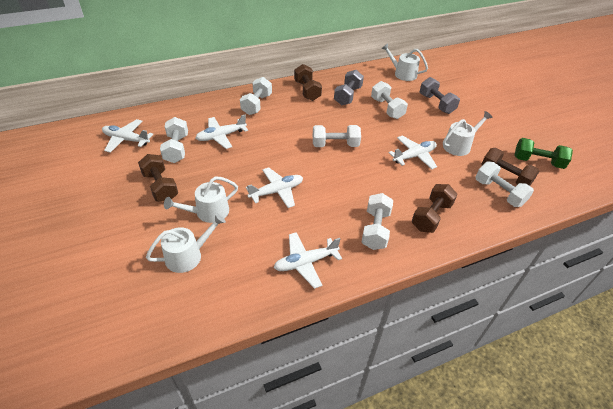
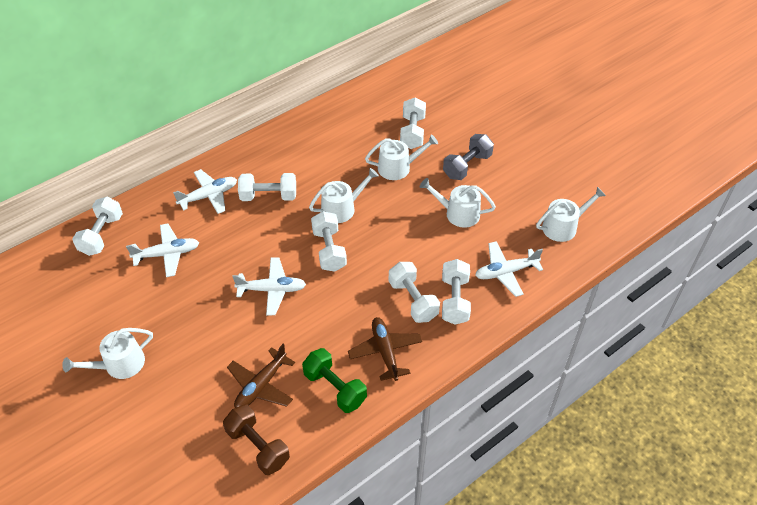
brown dumbbell: 4 -> 1
brown plane: 0 -> 2
grey dumbbell: 2 -> 1
white plane: 5 -> 4
white watering can: 4 -> 5

